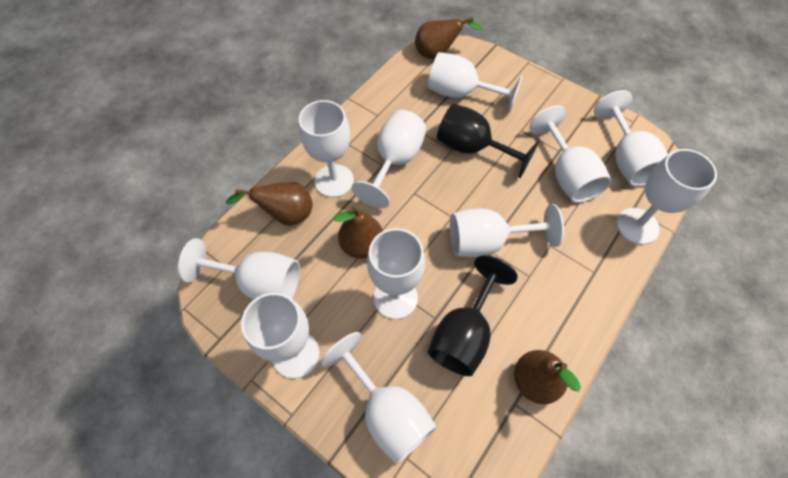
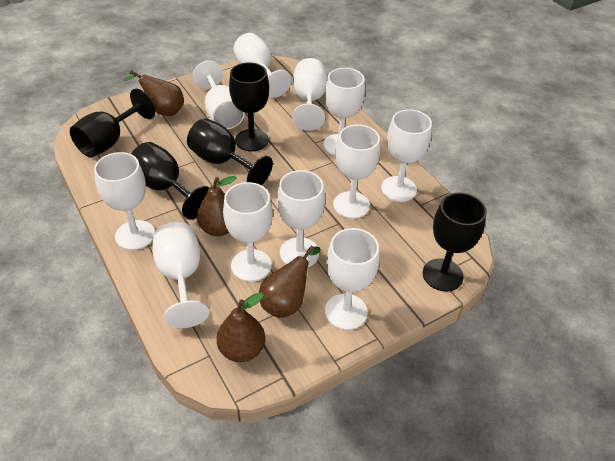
black goblet: 2 -> 5

